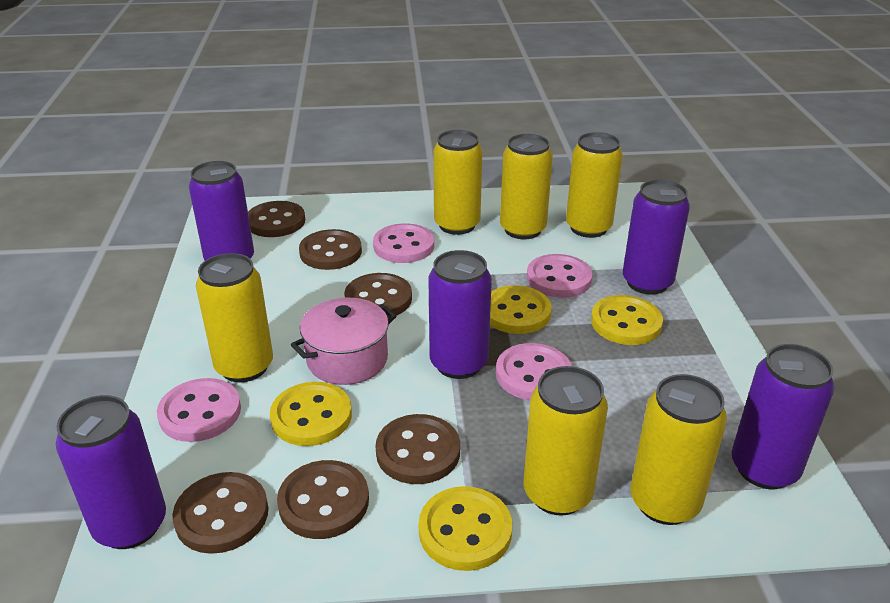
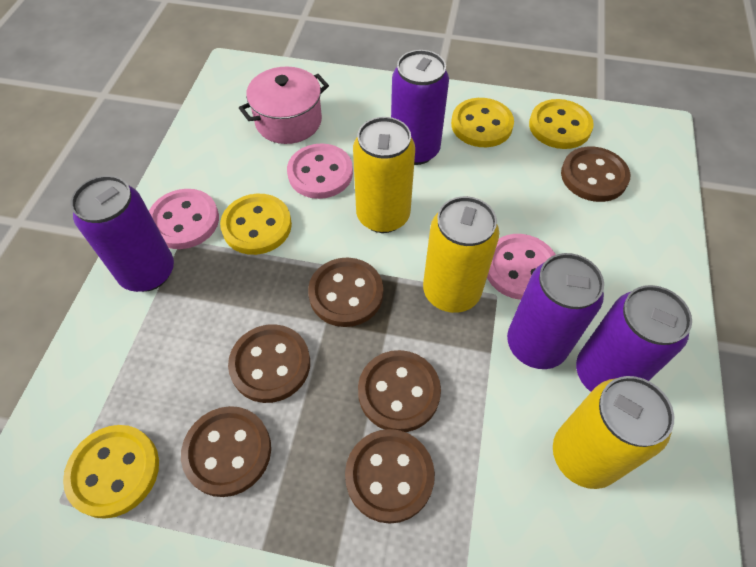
pink button: 4 -> 3
purple can: 5 -> 4
yellow can: 6 -> 3

